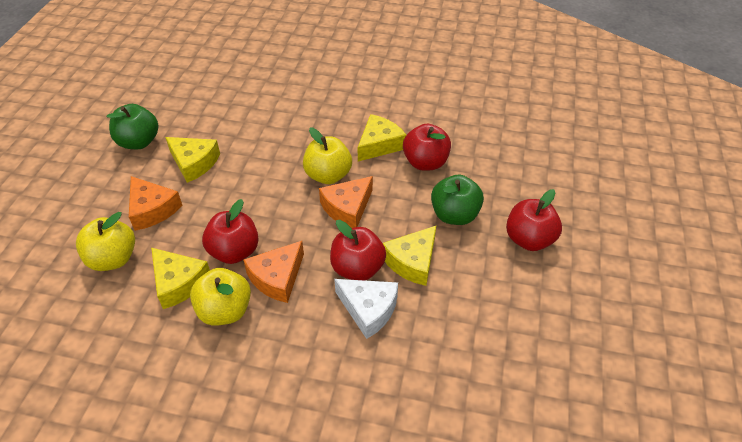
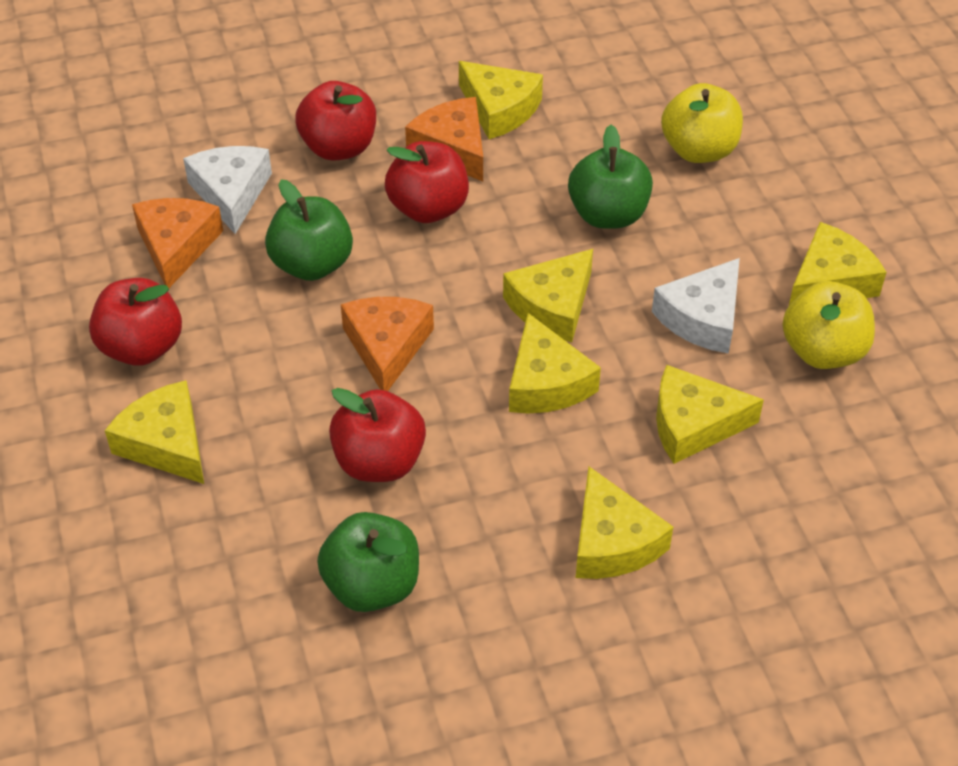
green apple: 2 -> 3
white cheese: 1 -> 2
yellow apple: 3 -> 2
yellow cheese: 4 -> 7

